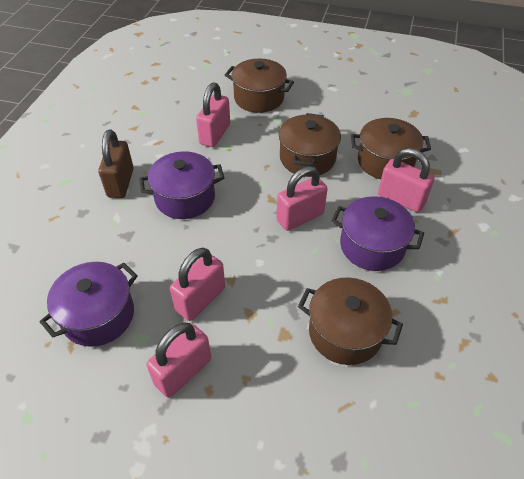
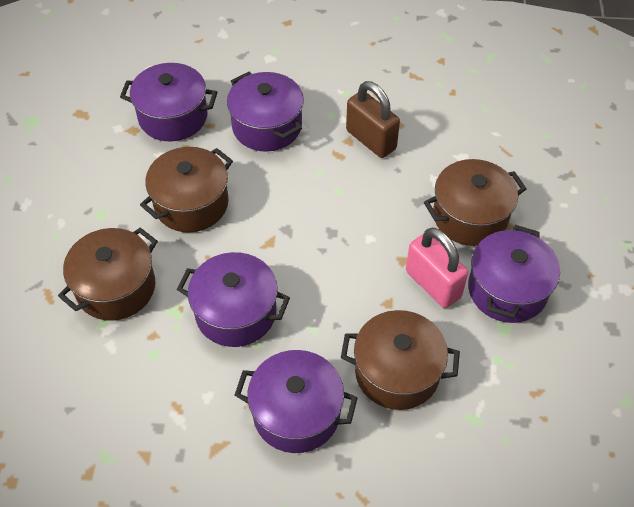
pink padlock: 5 -> 1
purple pot: 3 -> 5

